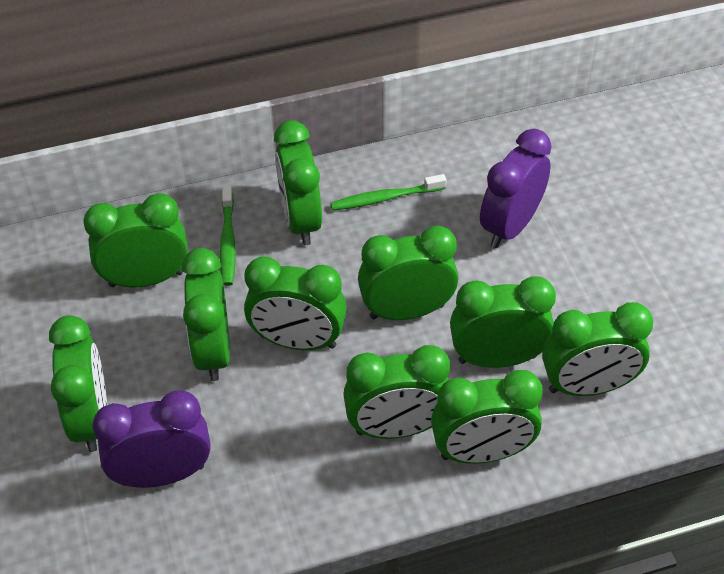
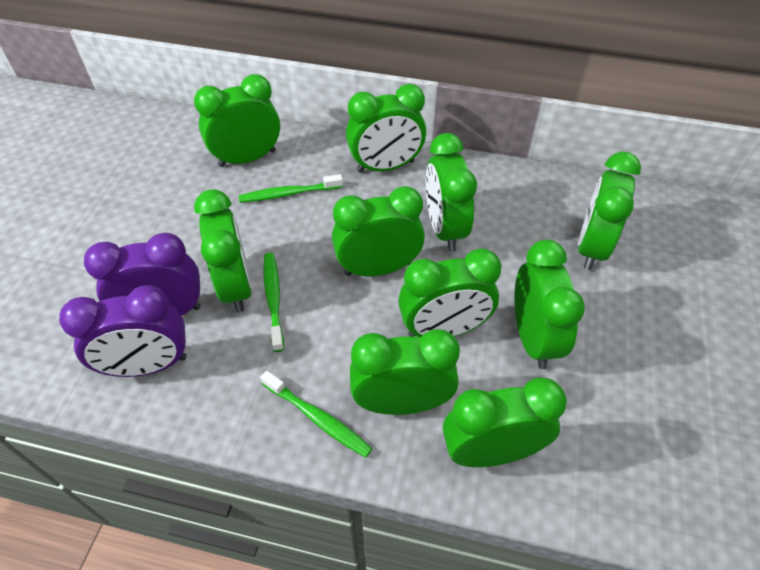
green toothbrush: 2 -> 3

